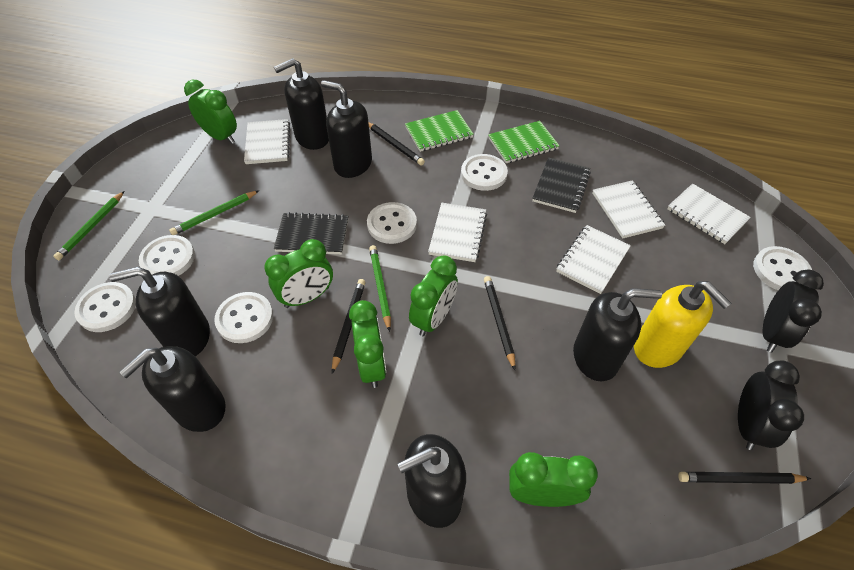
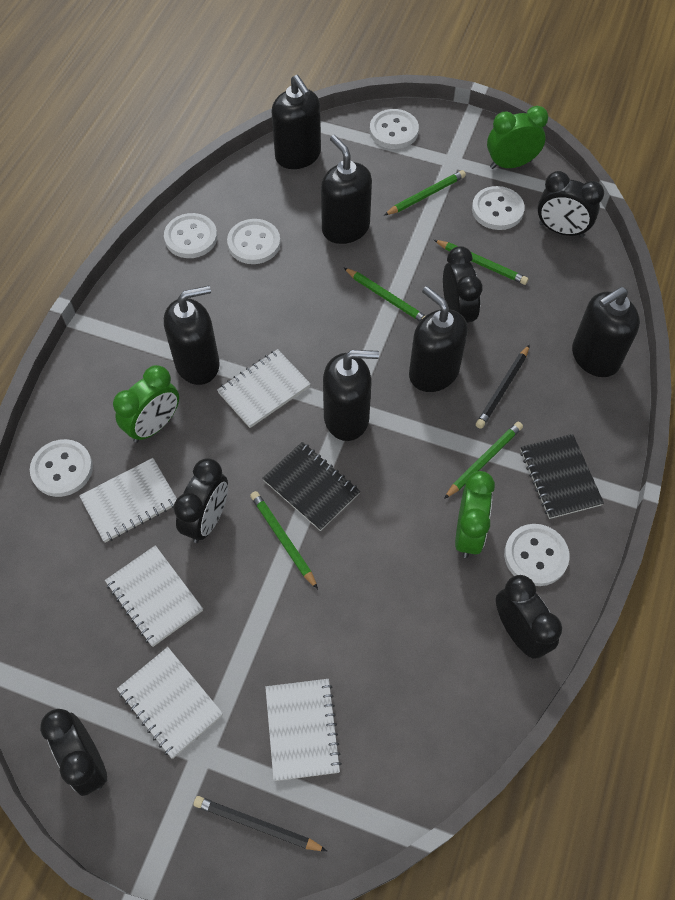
black clock: 2 -> 5
black pencil: 4 -> 2
green clock: 5 -> 3
green notebook: 2 -> 0
green pencil: 3 -> 5
yellow soap dispenser: 1 -> 0

